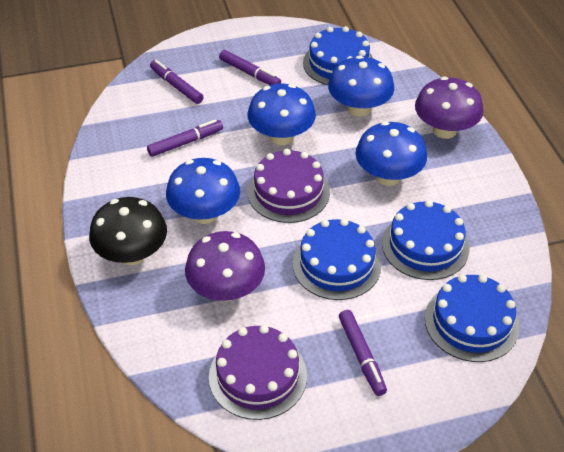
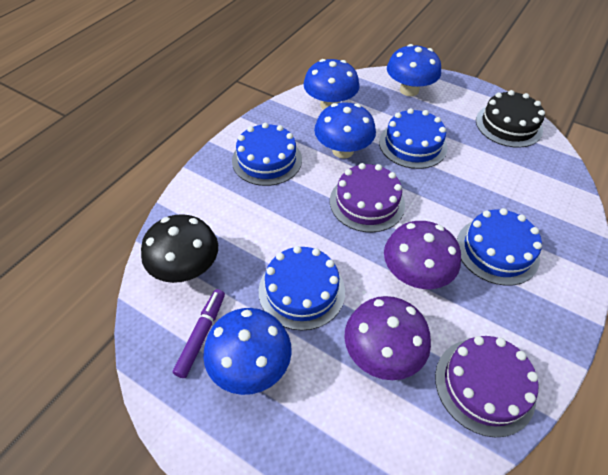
black cake: 0 -> 1
purple marker: 4 -> 1

